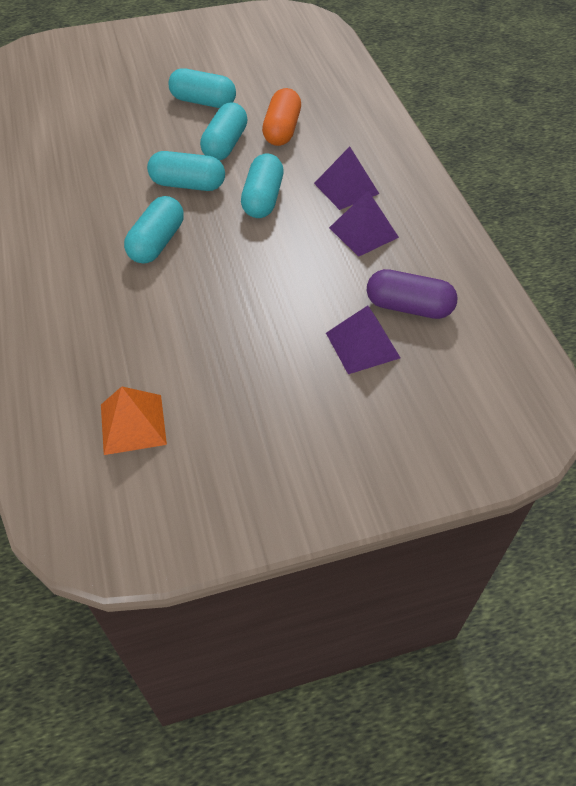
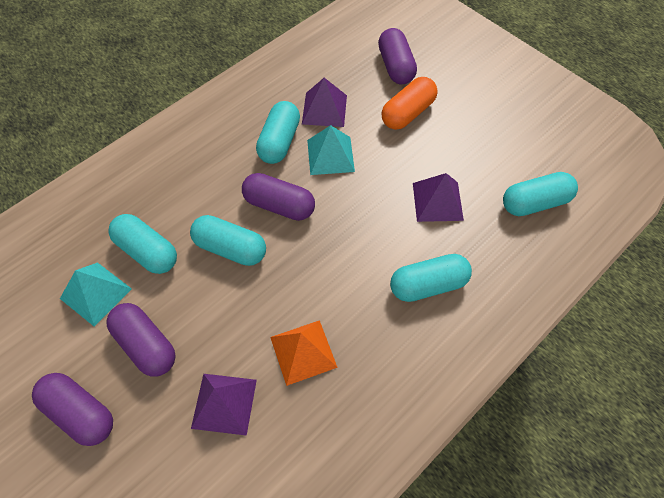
purple capsule: 1 -> 4
turquoise pyramid: 0 -> 2

